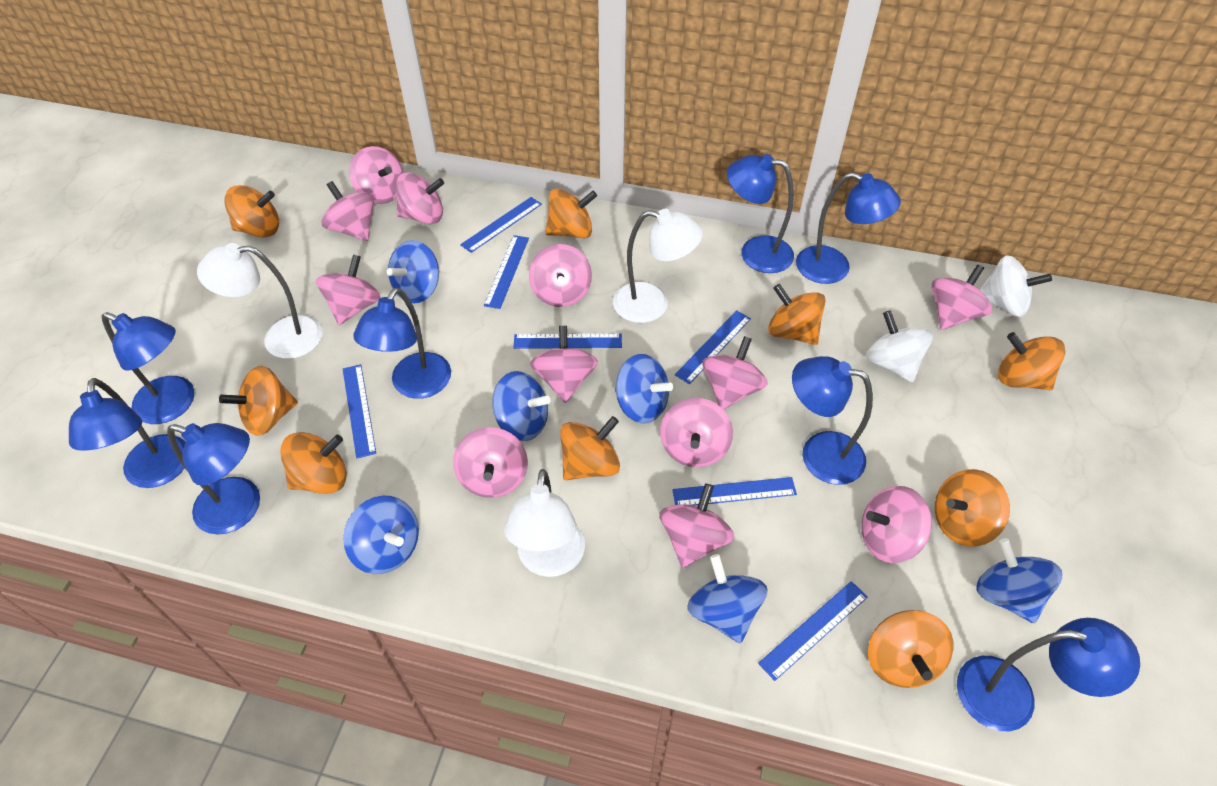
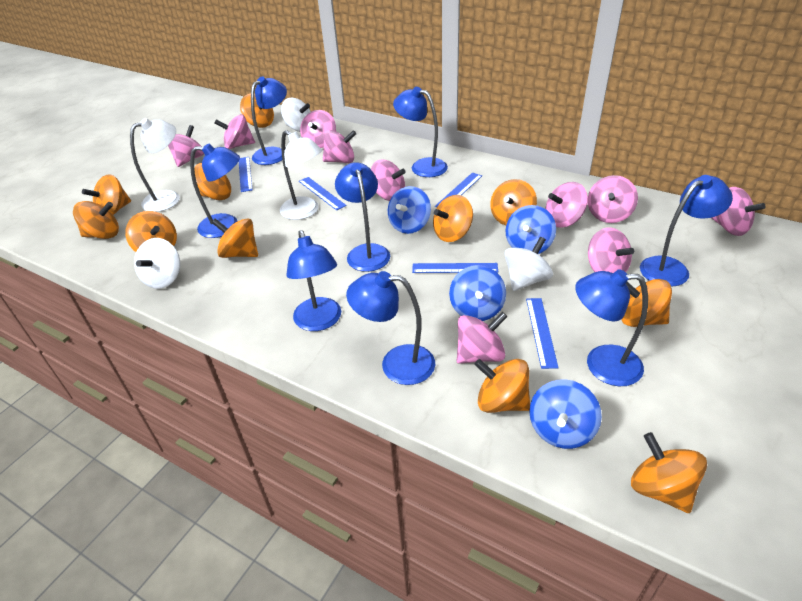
blue ruler: 7 -> 5
blue spinning top: 6 -> 4
orange spinning top: 9 -> 11
pink spinning top: 12 -> 10
white lamp: 3 -> 2
white spinning top: 2 -> 3

